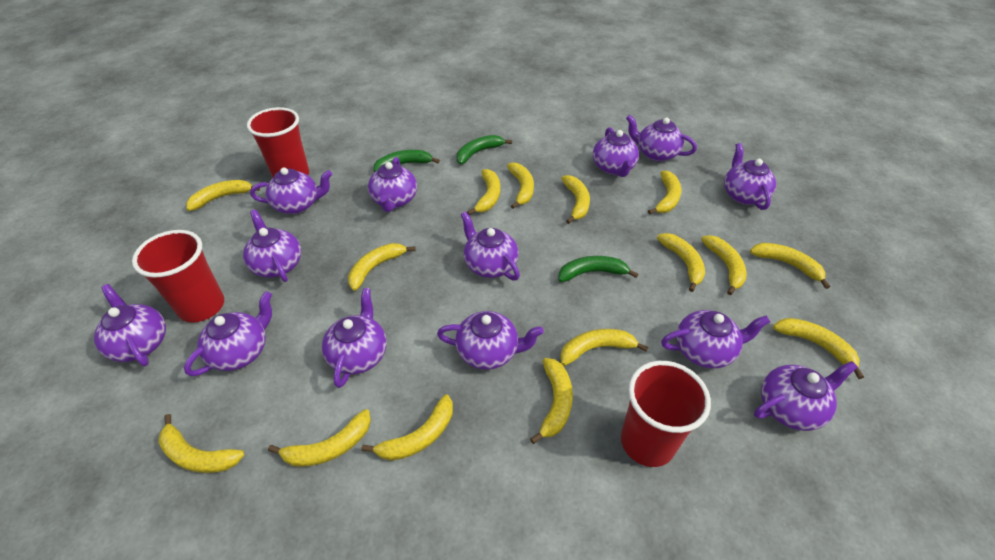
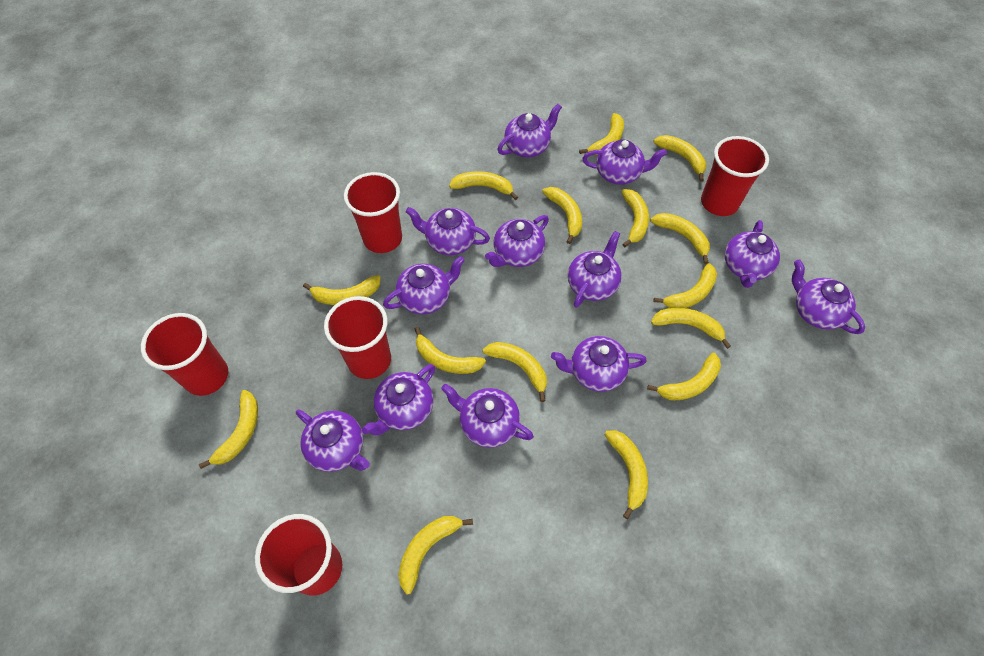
green banana: 3 -> 0
purple teapot: 13 -> 12
red cup: 3 -> 5

